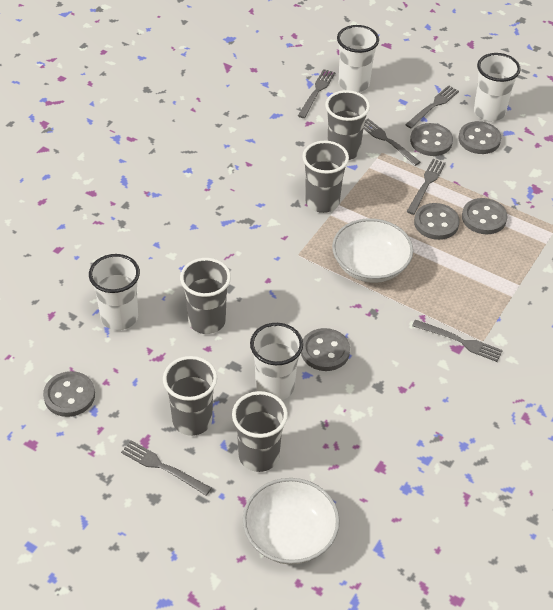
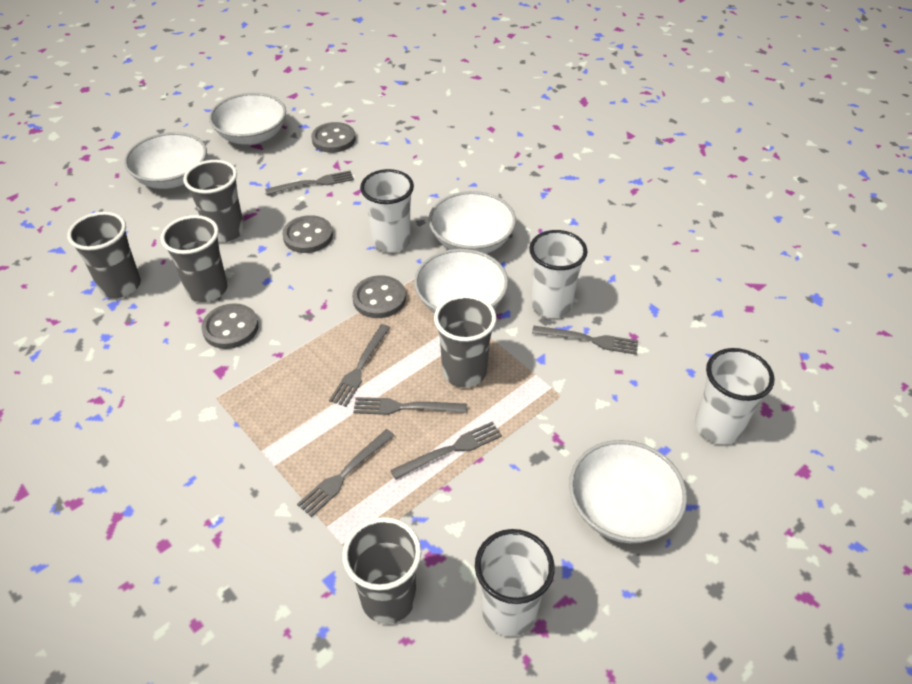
grey button: 6 -> 4
white bowl: 2 -> 5

